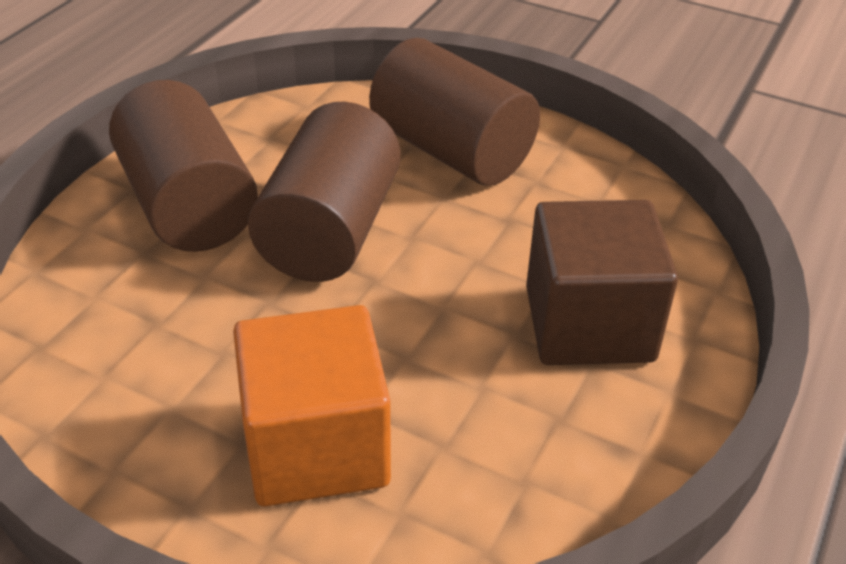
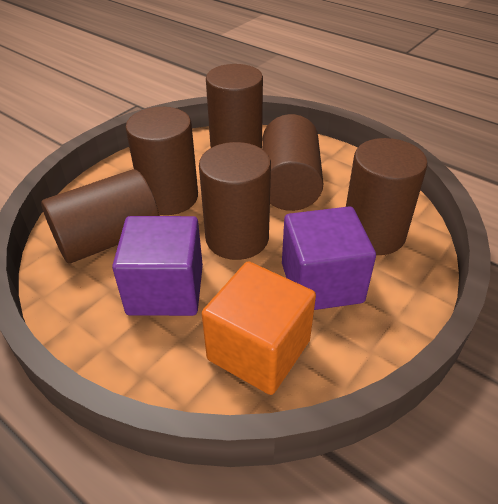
brown cube: 1 -> 0
brown cylinder: 3 -> 6
purple cube: 0 -> 2

